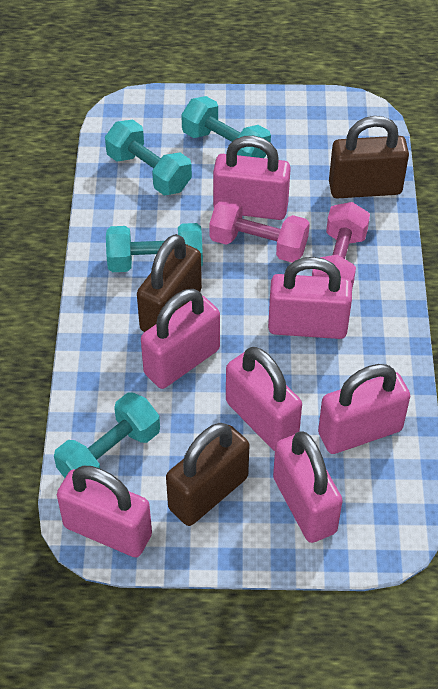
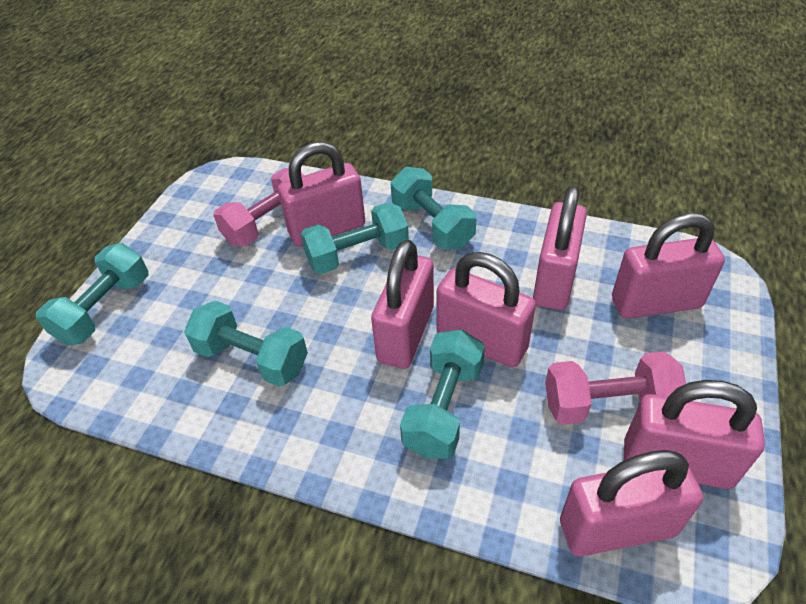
brown padlock: 3 -> 0
turquoise dumbbell: 4 -> 5

